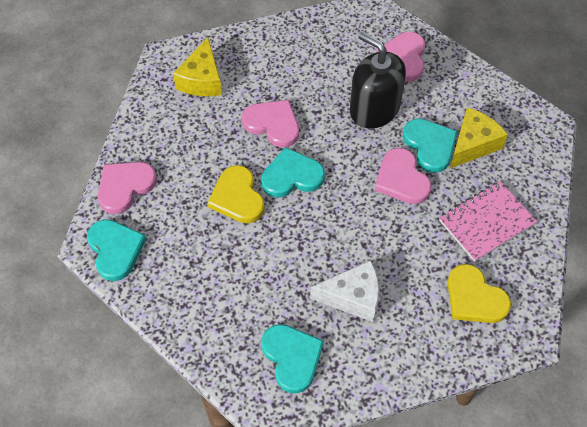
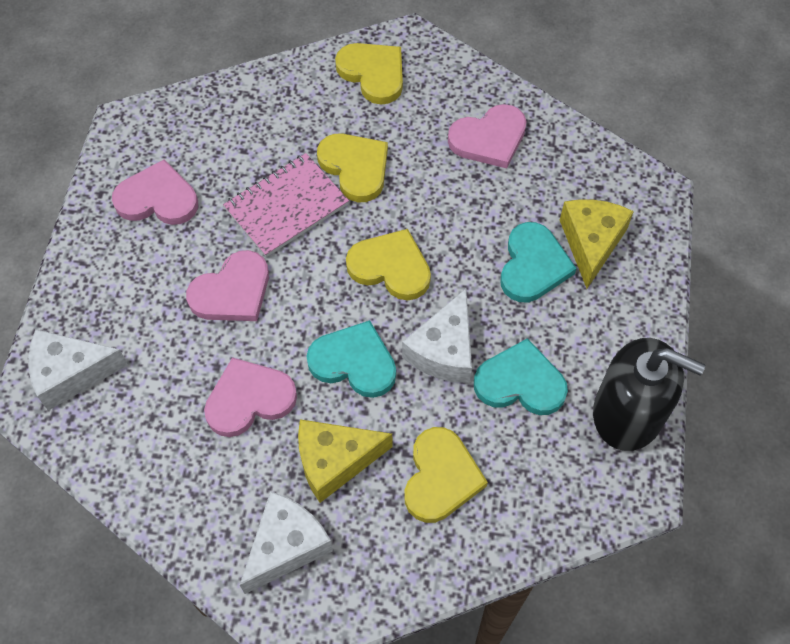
turquoise heart: 4 -> 3
white cheese: 1 -> 3
yellow heart: 2 -> 4

